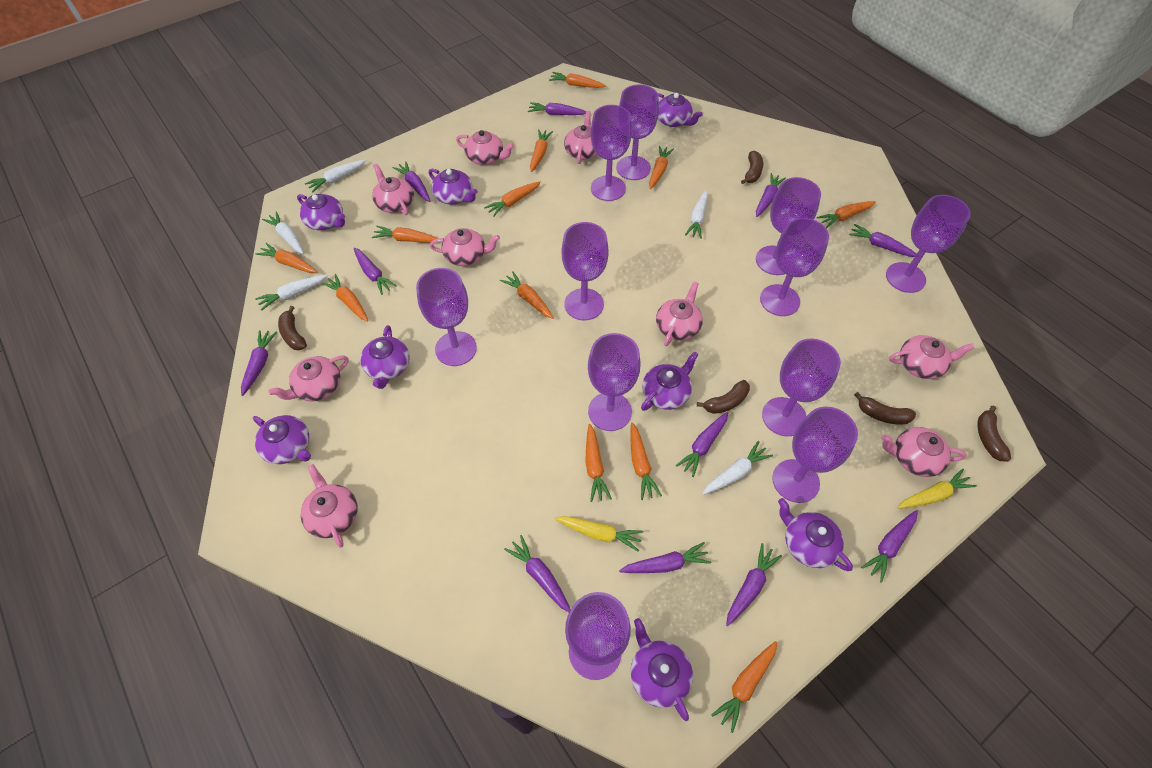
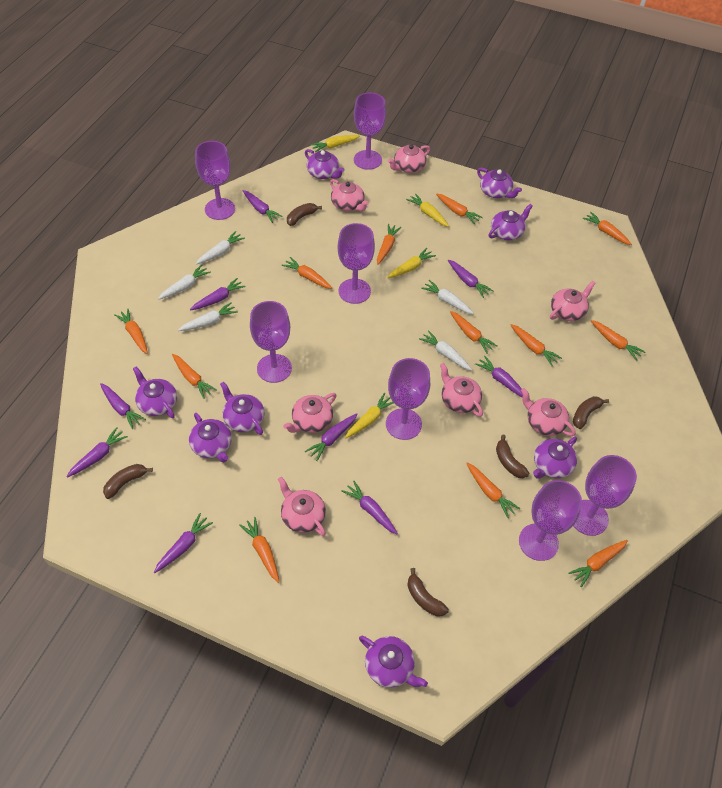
pink teapot: 9 -> 7
purple carrot: 11 -> 9
purple goblet: 11 -> 7
yellow carrot: 2 -> 4

